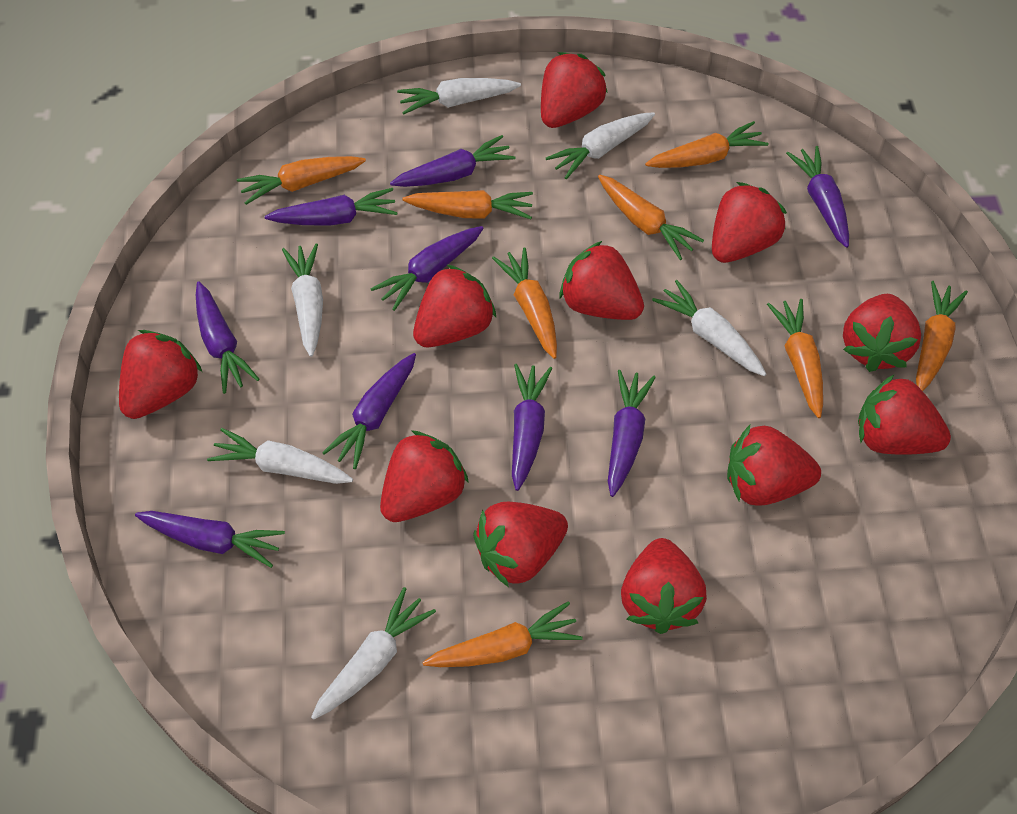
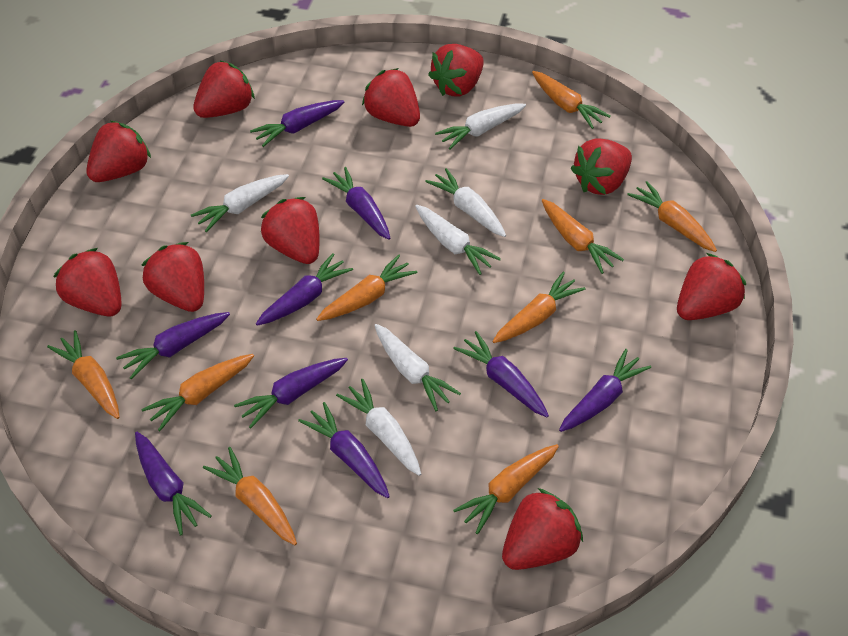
orange carrot: 8 -> 9
red strawberry: 11 -> 10

